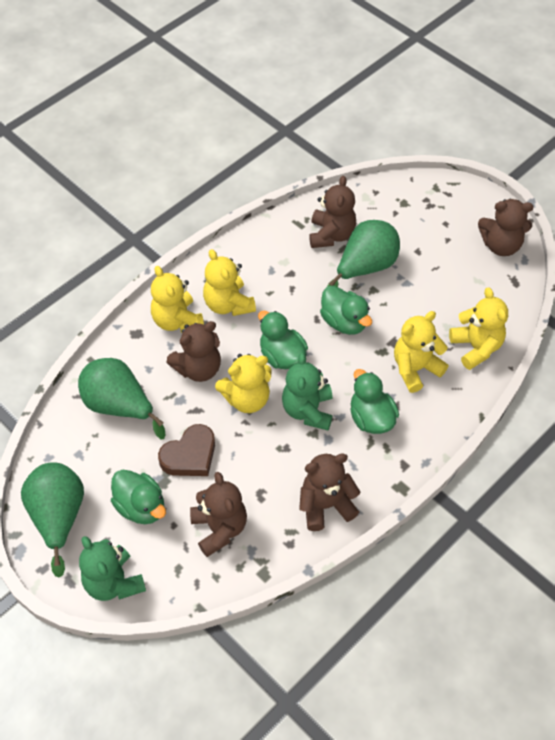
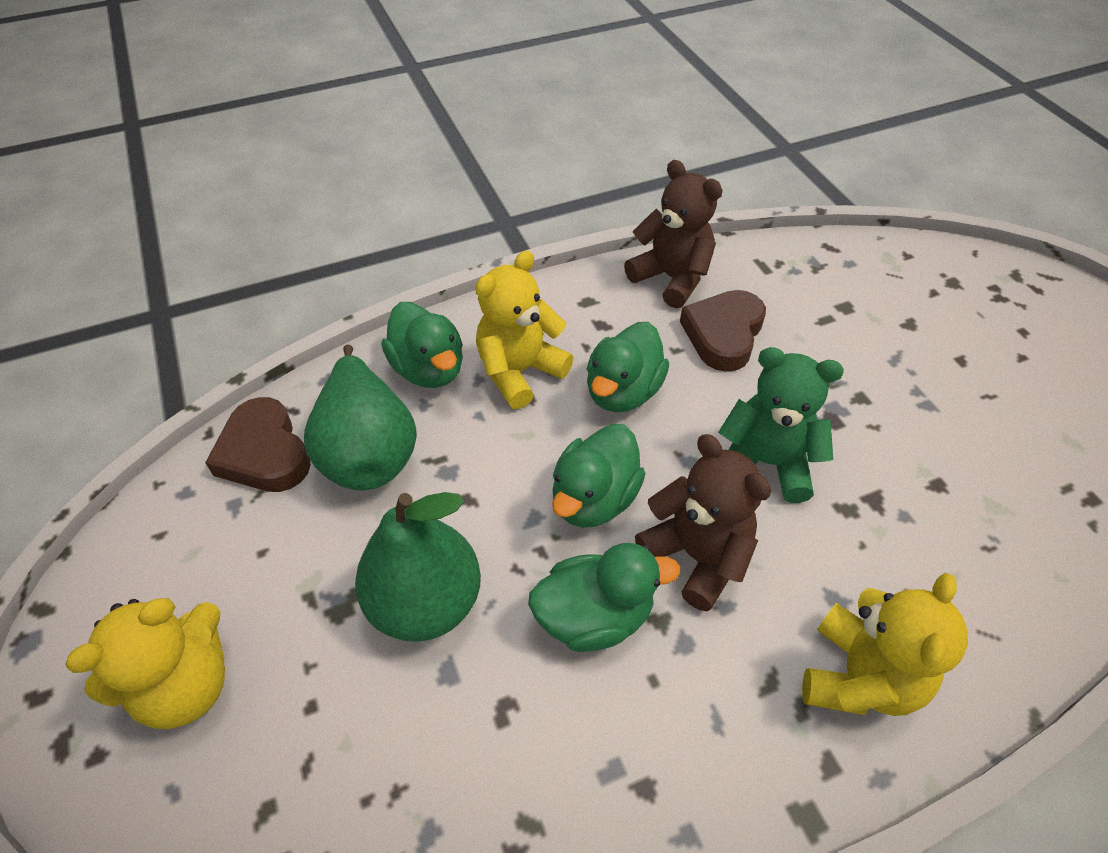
brown heart: 1 -> 2
brown teddy bear: 5 -> 2
green pear: 3 -> 2
green teddy bear: 2 -> 1
yellow teddy bear: 5 -> 3

